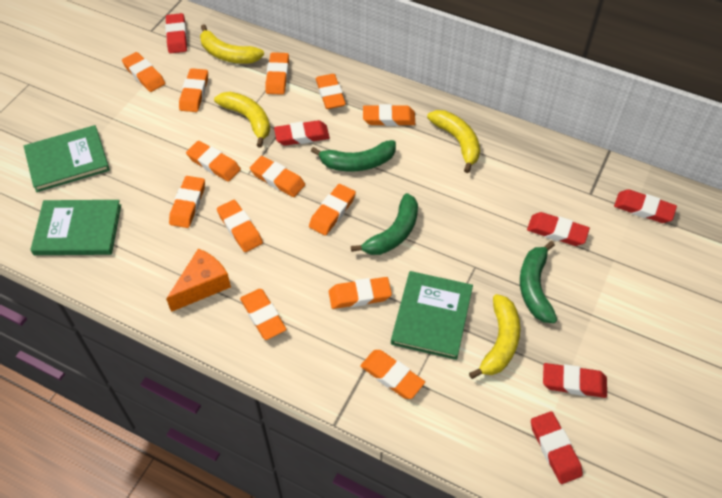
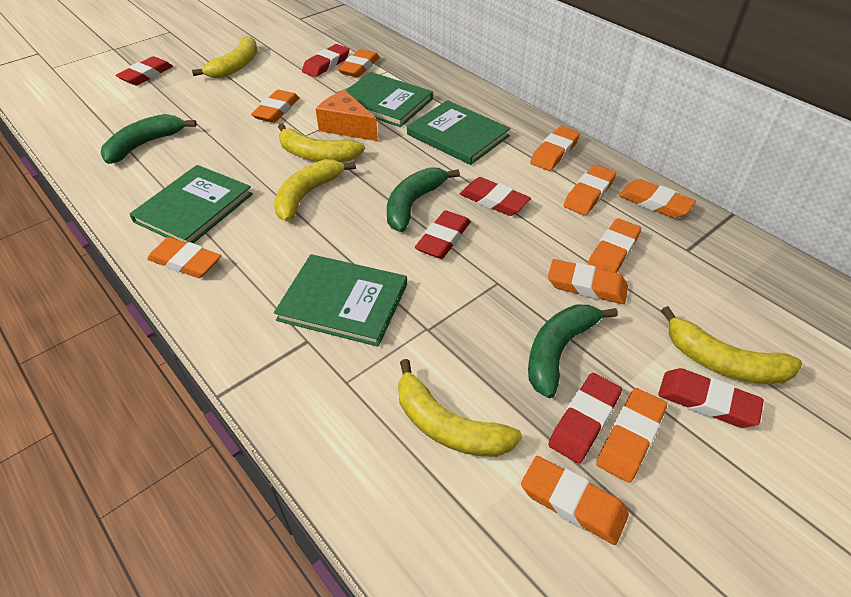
green book: 3 -> 4
orange eraser: 13 -> 10
yellow banana: 4 -> 5

